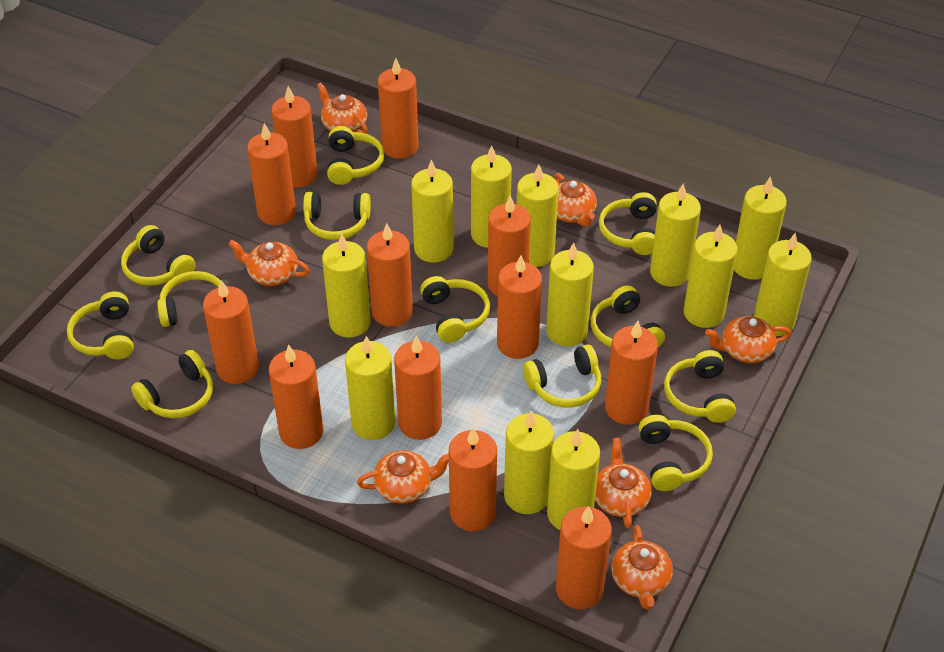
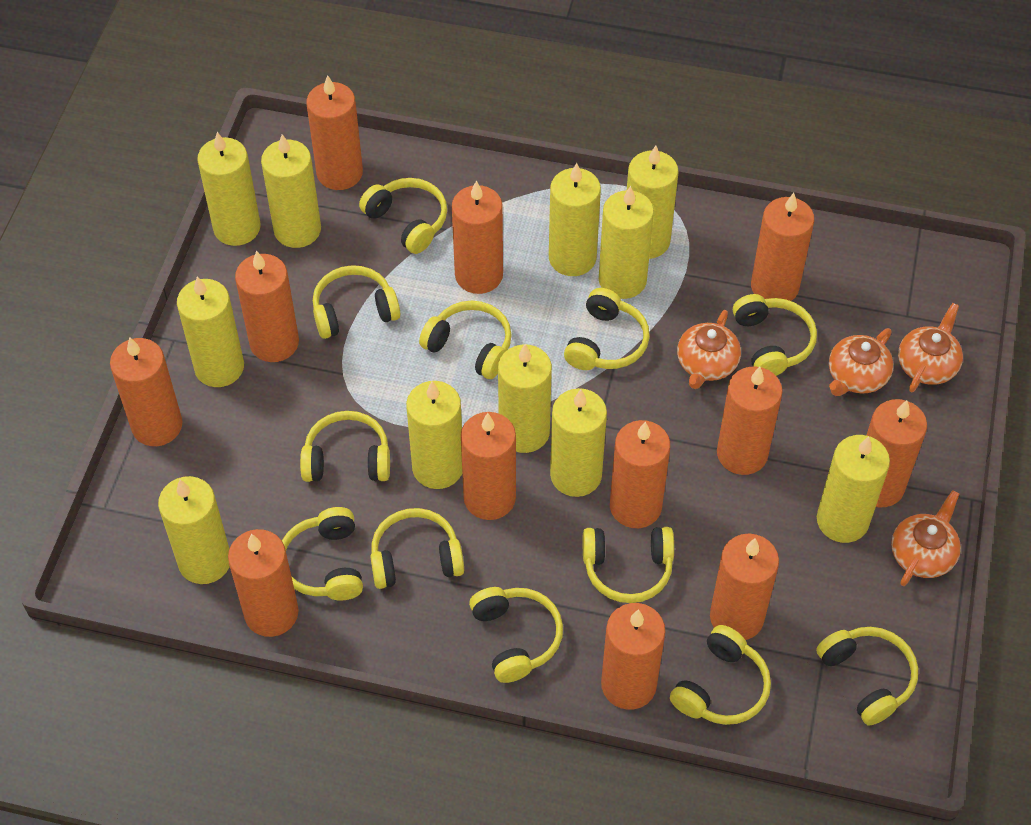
orange teapot: 7 -> 4
yellow candle: 12 -> 11

